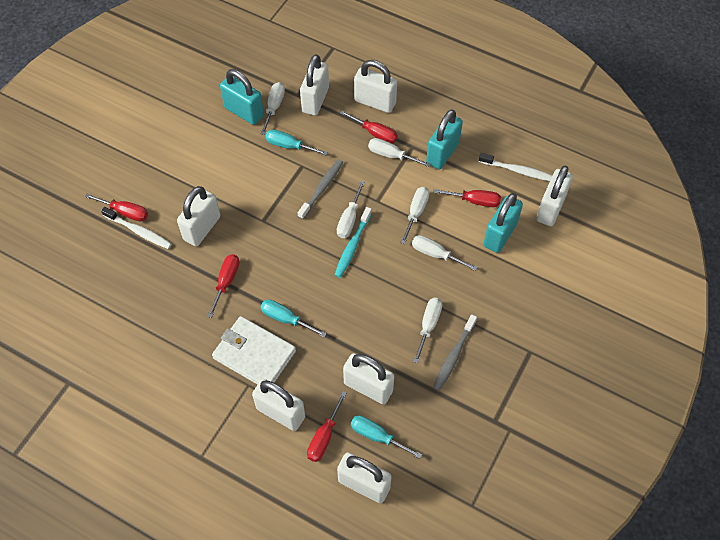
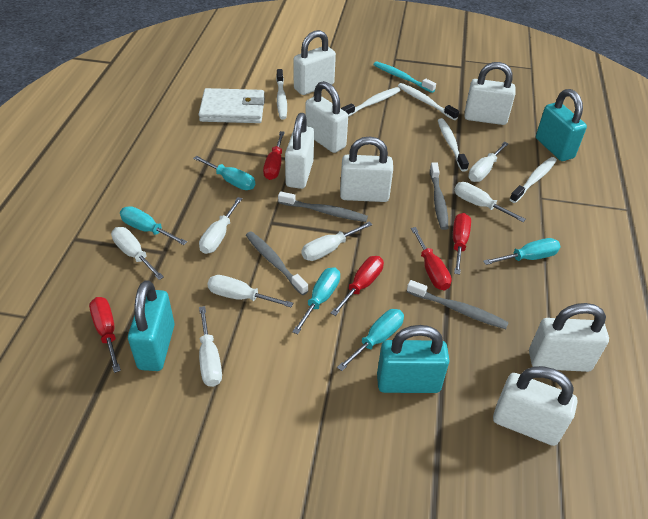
grey toothbrush: 2 -> 4
turquoise screwdriver: 3 -> 5
white screwdriver: 6 -> 7
white toothbrush: 2 -> 5

